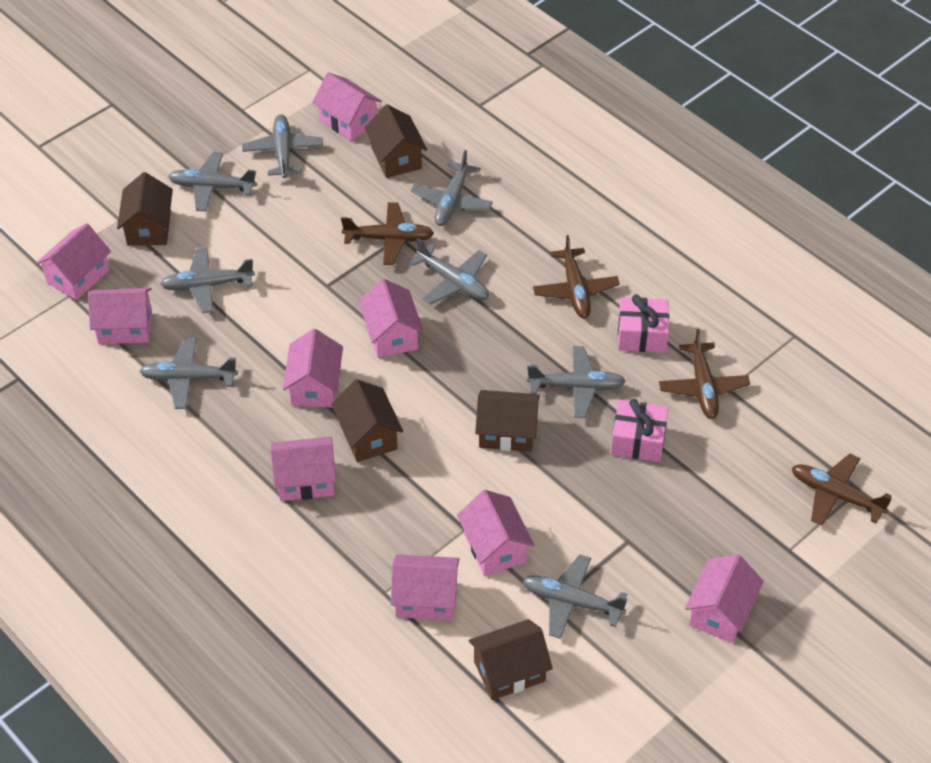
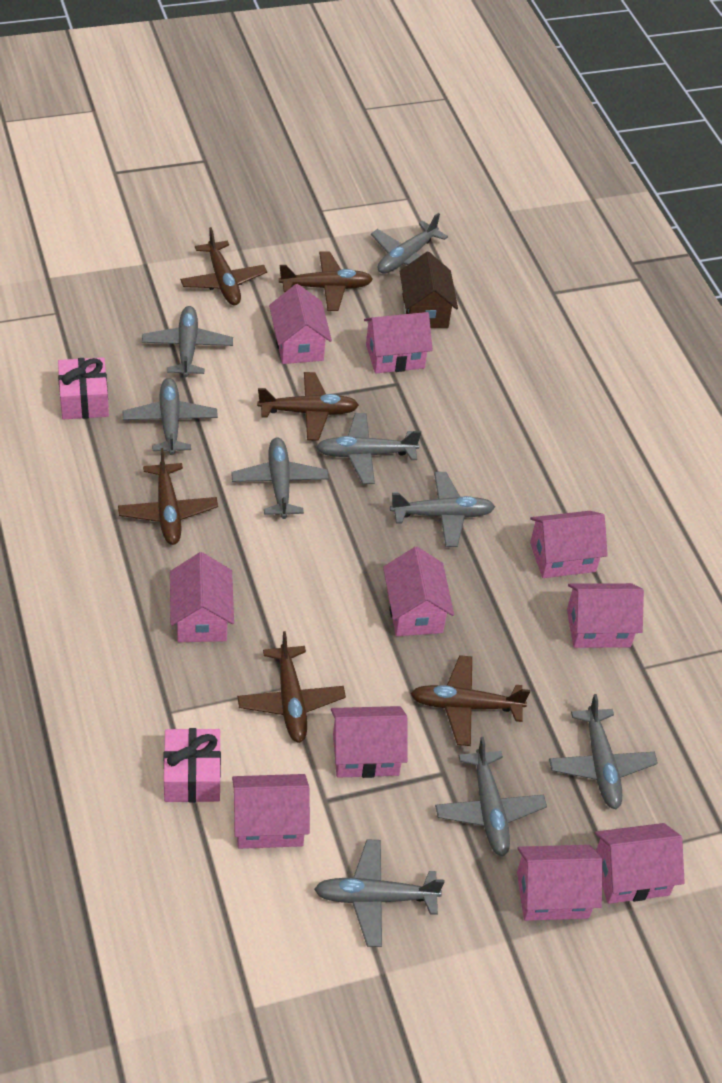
brown house: 5 -> 1
brown plane: 4 -> 6
grey plane: 8 -> 9
pink house: 9 -> 10

